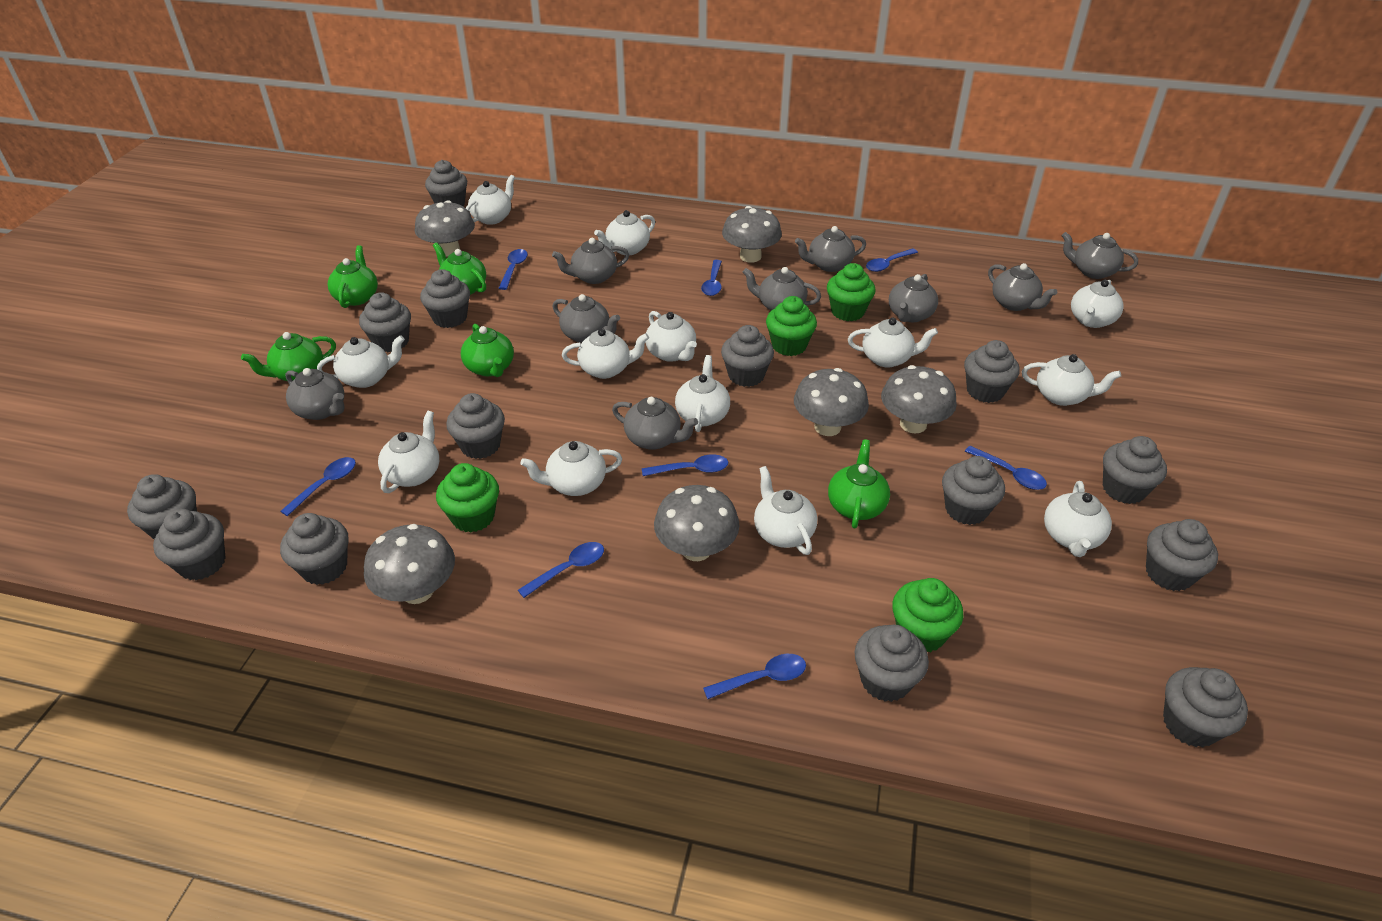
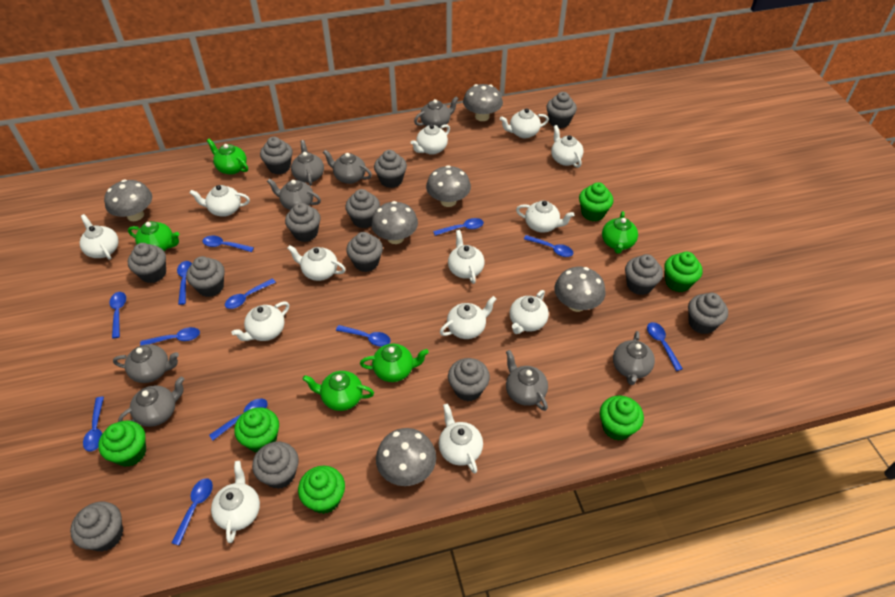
blue spoon: 8 -> 12
green cupcake: 4 -> 6
grey cupcake: 14 -> 13
grey teapot: 9 -> 8

